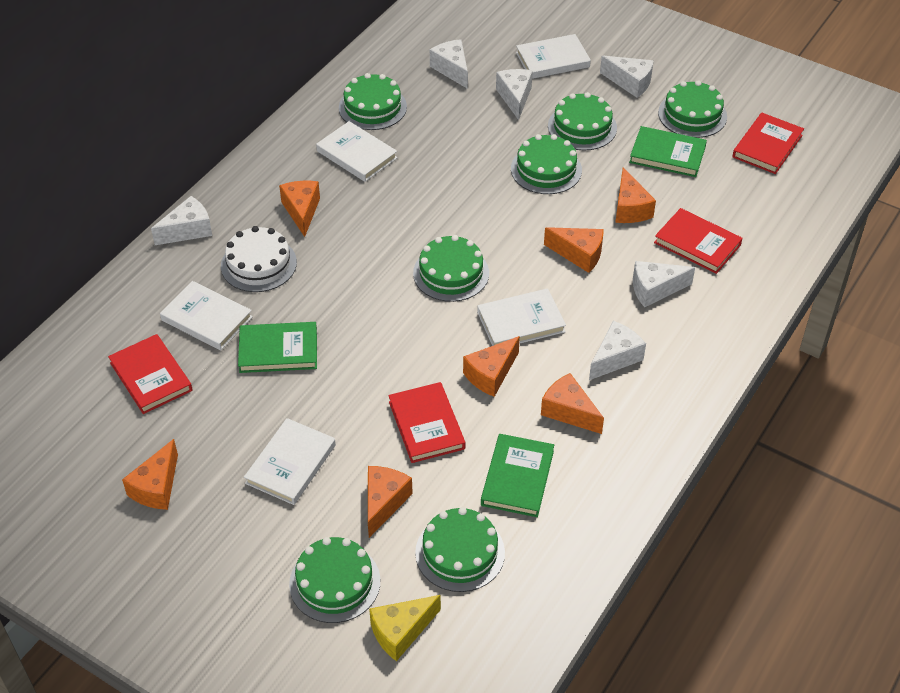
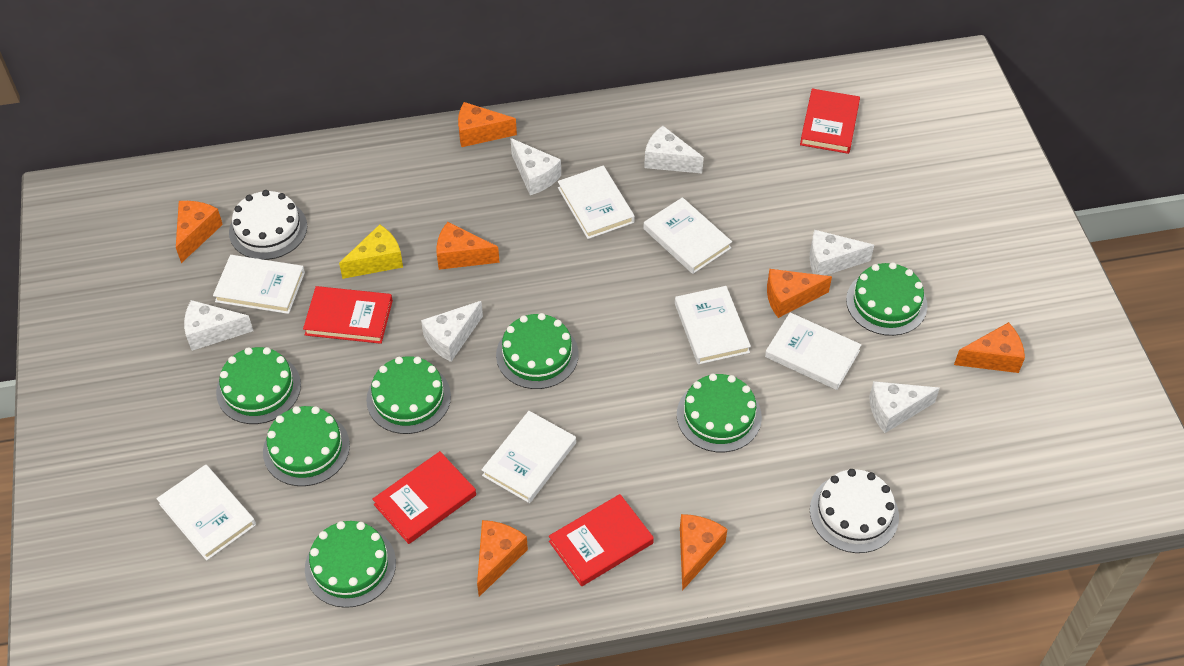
green book: 3 -> 0
white book: 5 -> 7
white cake: 1 -> 2

